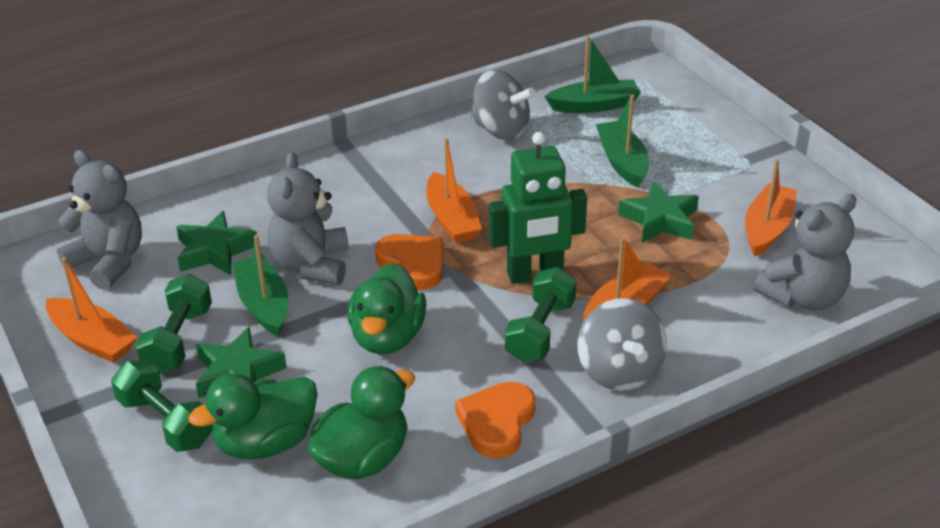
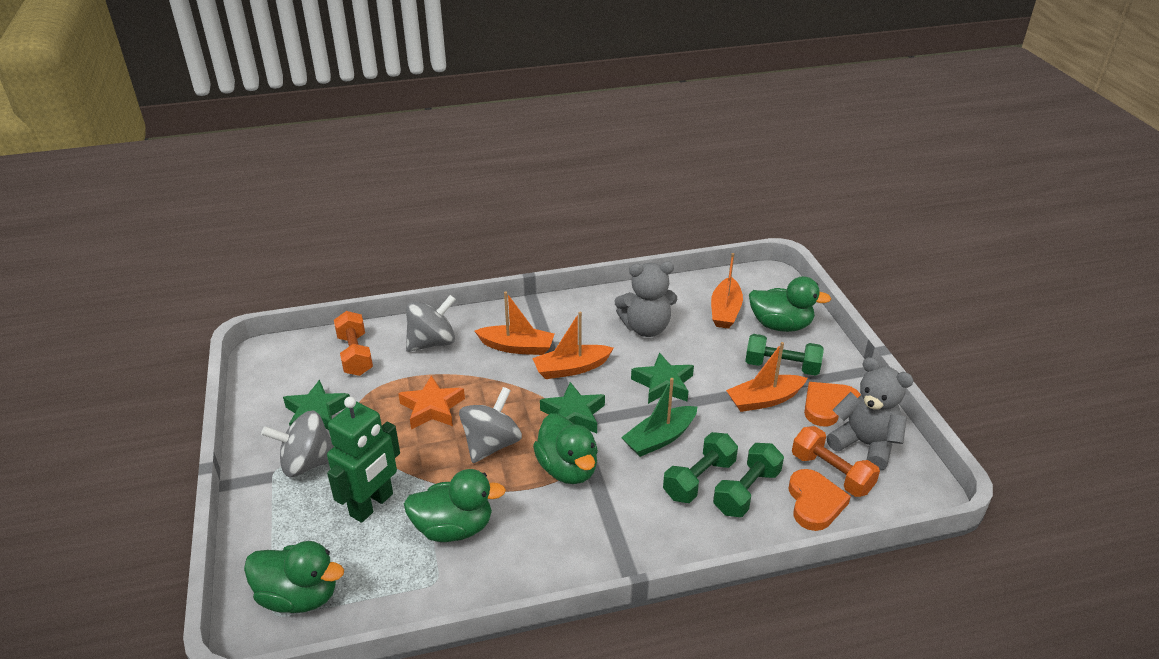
green boat: 3 -> 1
green duck: 3 -> 4
grey spinning top: 2 -> 3
grey teddy bear: 3 -> 2
orange dumbbell: 0 -> 2
orange star: 0 -> 1

